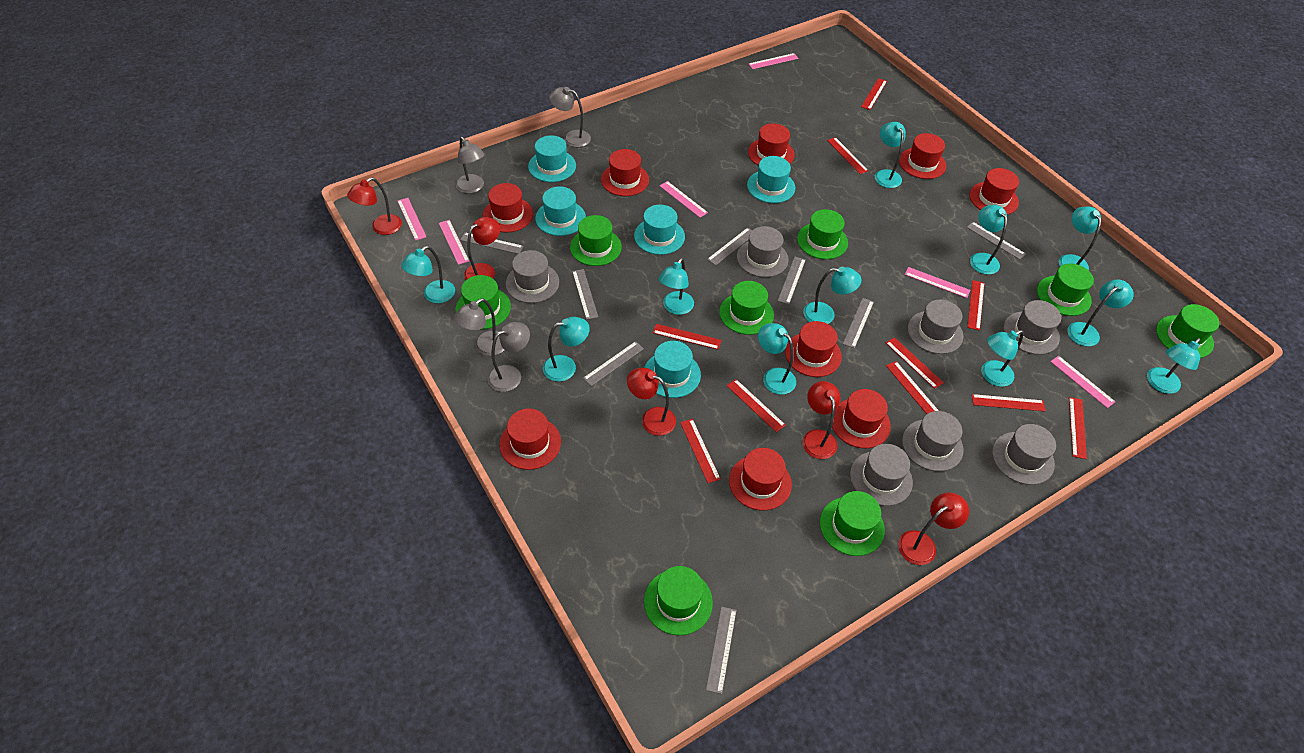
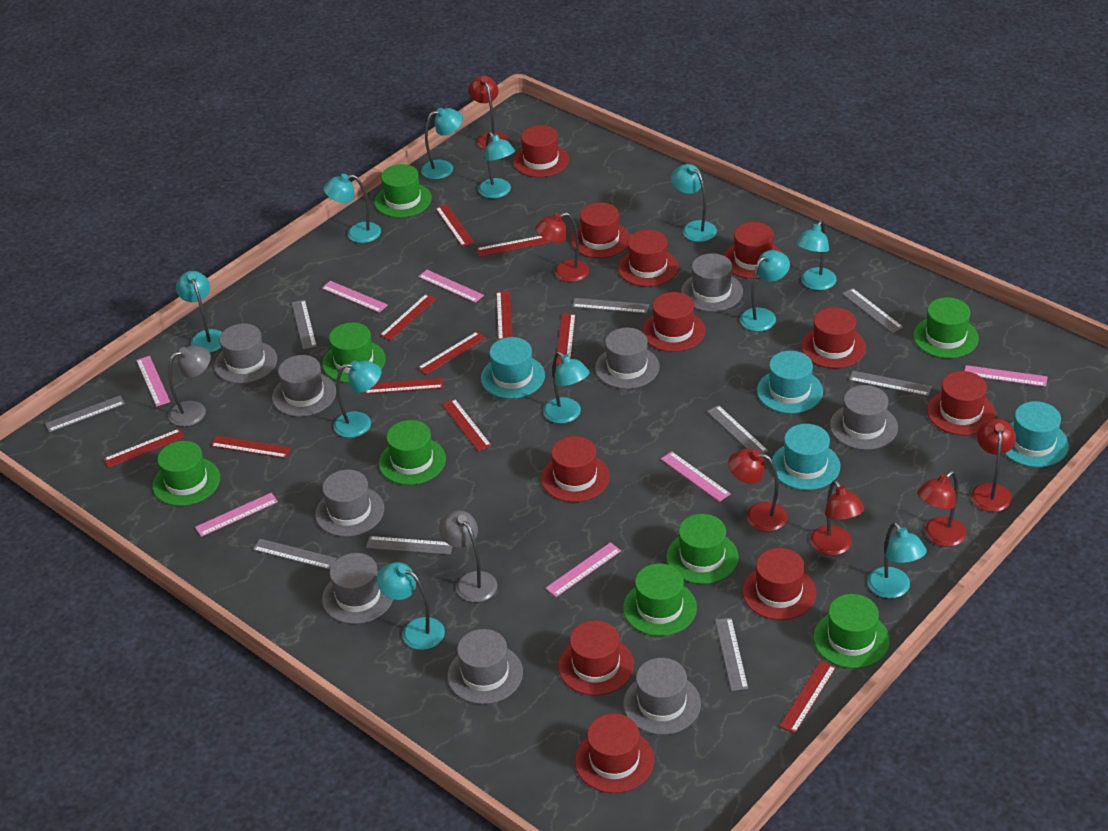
grey hat: 7 -> 9
grey lamp: 4 -> 2
grey ruler: 8 -> 9
pink ruler: 6 -> 7
red hat: 9 -> 11
red lamp: 5 -> 6
red ruler: 10 -> 11
turquoise hat: 5 -> 4

